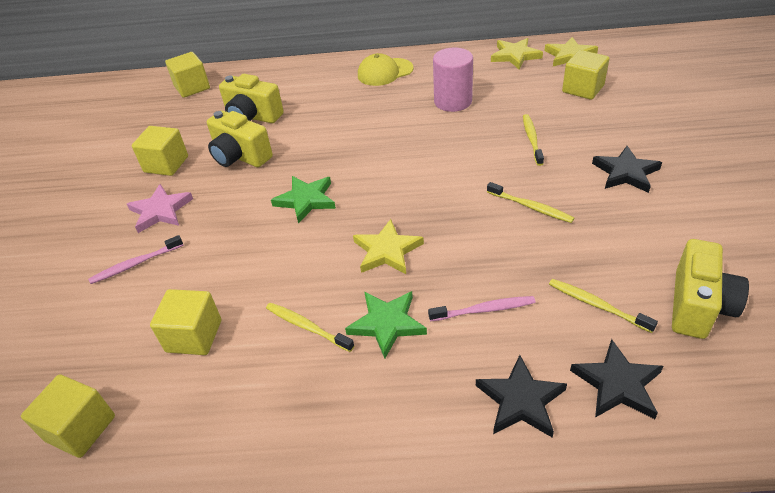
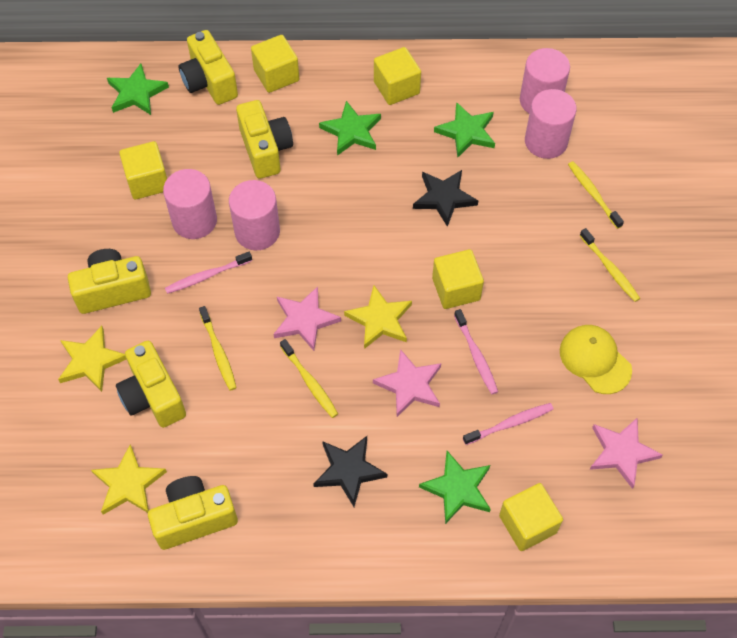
black star: 3 -> 2
green star: 2 -> 4
pink cylinder: 1 -> 4
pink star: 1 -> 3
pink toothbrush: 2 -> 3
yellow camera: 3 -> 5

